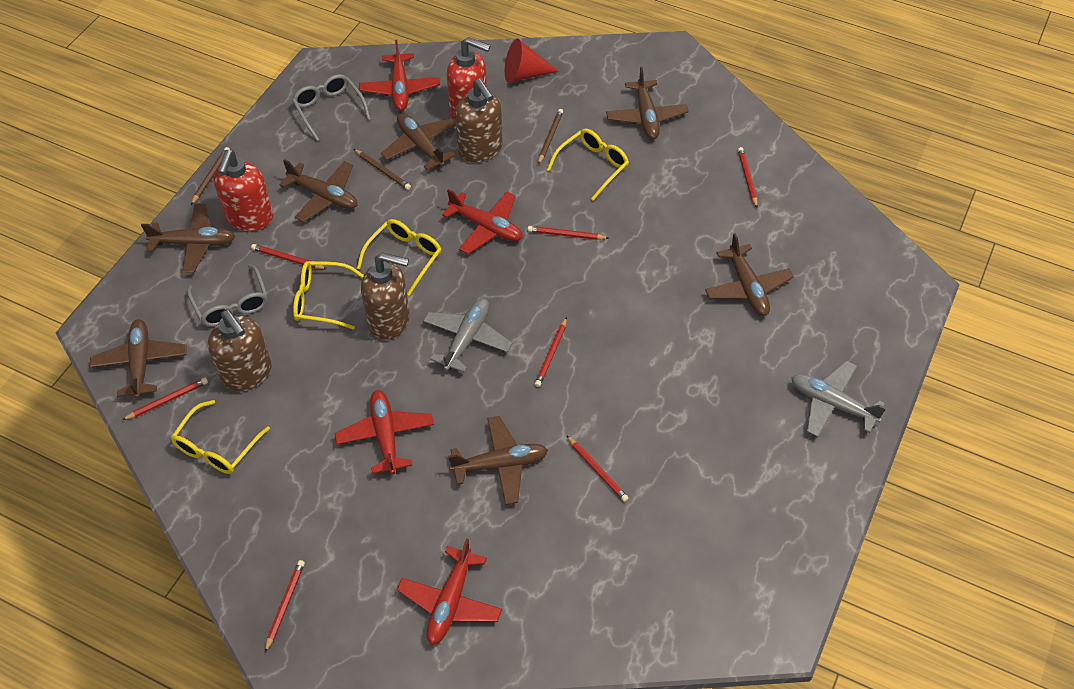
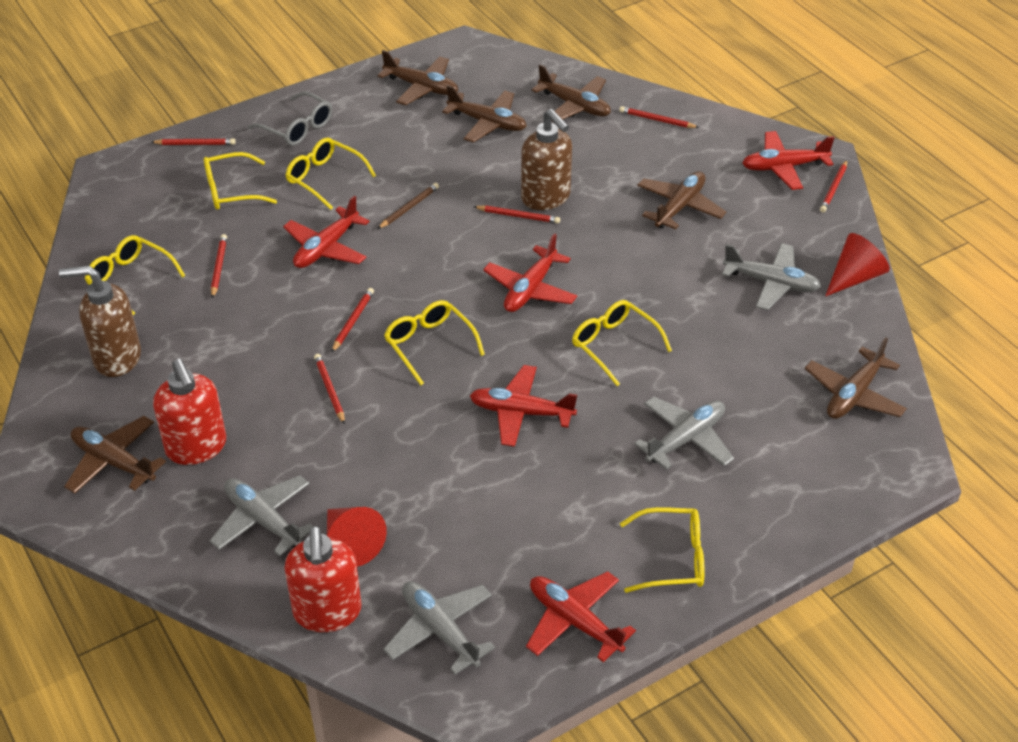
brown pencil: 3 -> 1
brown plane: 7 -> 6
brown soap dispenser: 3 -> 2
grey glasses: 2 -> 1
grey plane: 2 -> 4
red cone: 1 -> 2
red plane: 4 -> 5
yellow glasses: 4 -> 6

